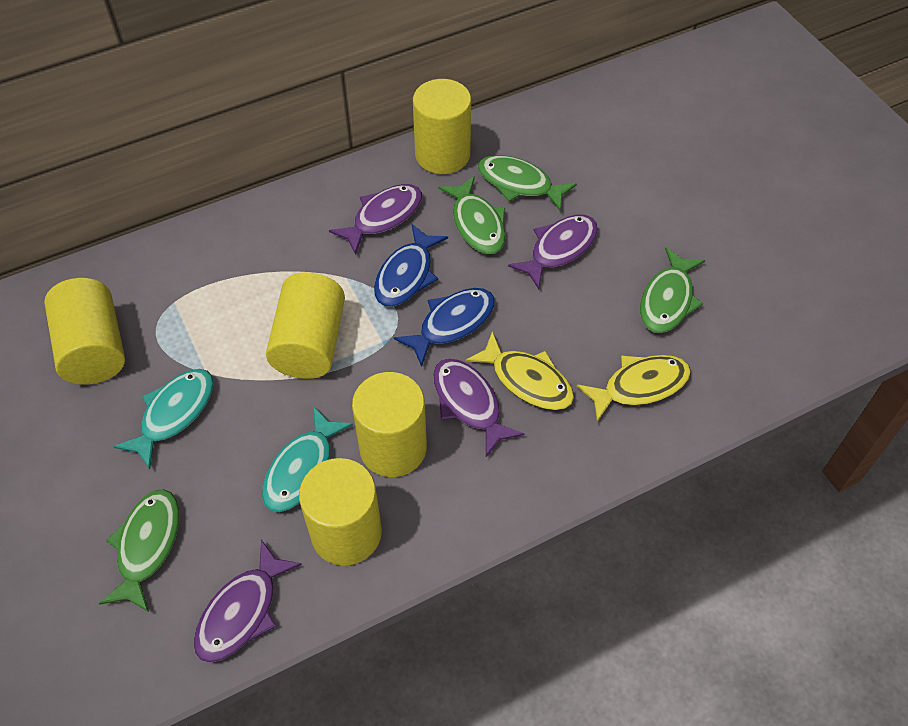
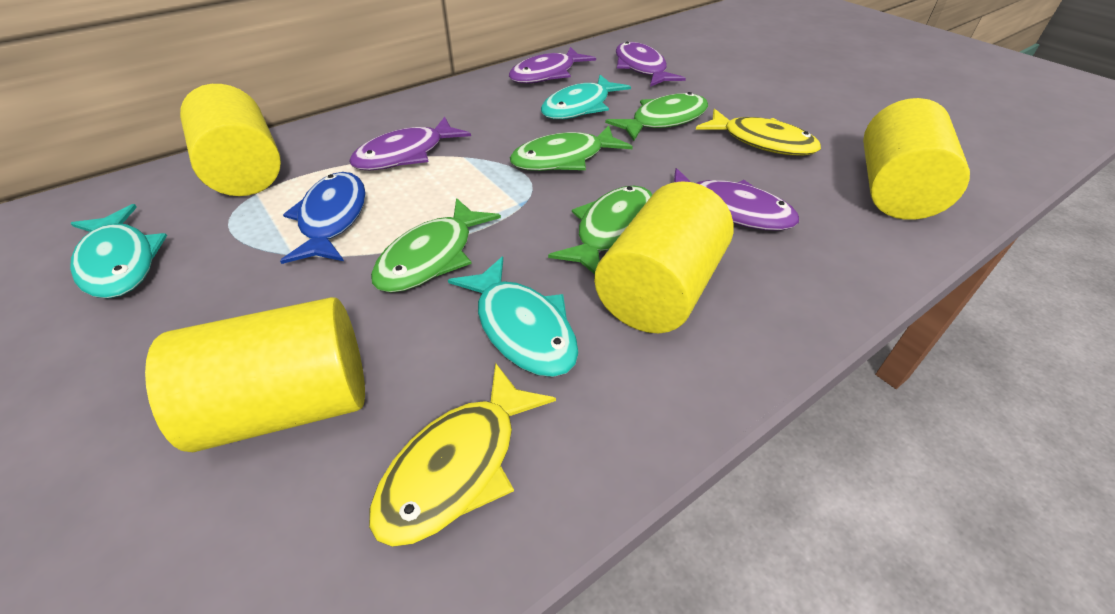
blue fish: 2 -> 1
turquoise fish: 2 -> 3
yellow cylinder: 5 -> 4

